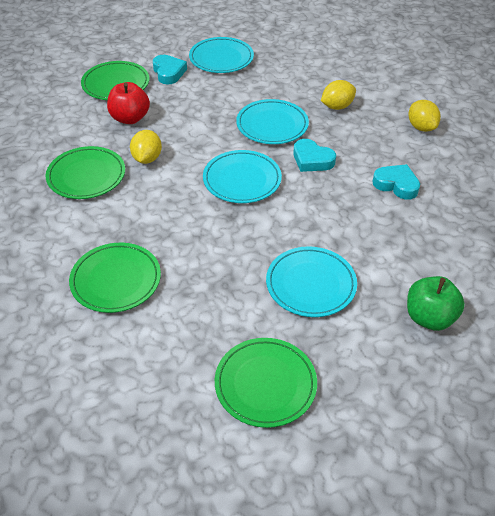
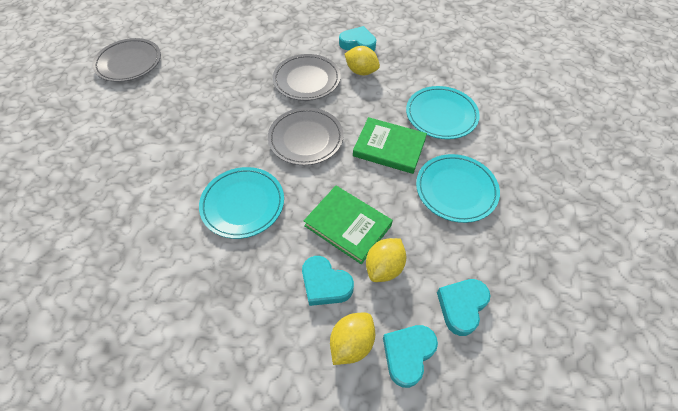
green apple: 1 -> 0
green book: 0 -> 2
green plate: 4 -> 0
grey plate: 0 -> 3
red apple: 1 -> 0
turquoise heart: 3 -> 4
turquoise plate: 4 -> 3

